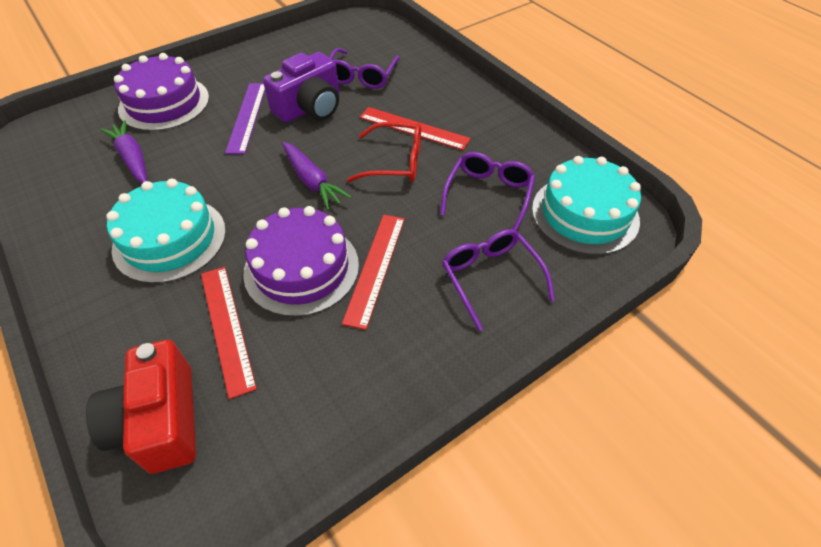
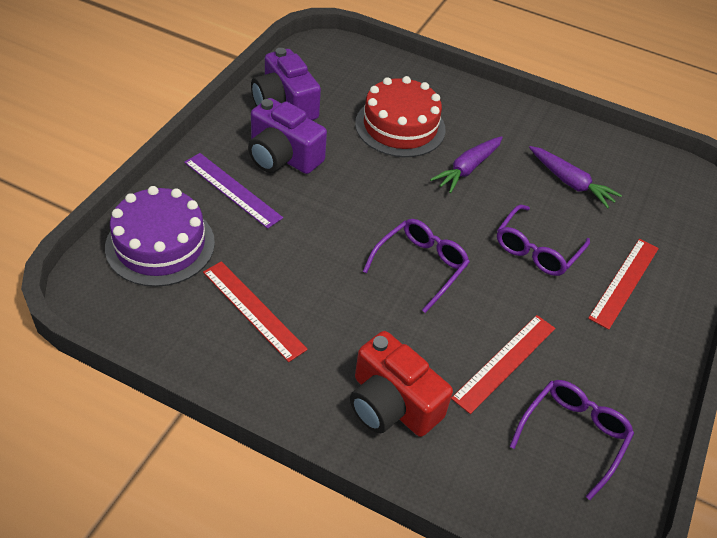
purple cake: 2 -> 1
purple camera: 1 -> 2
red cake: 0 -> 1
red glasses: 1 -> 0
turquoise cake: 2 -> 0

